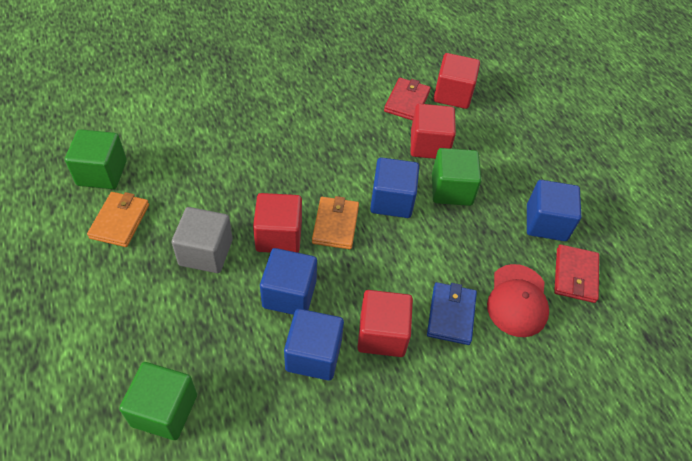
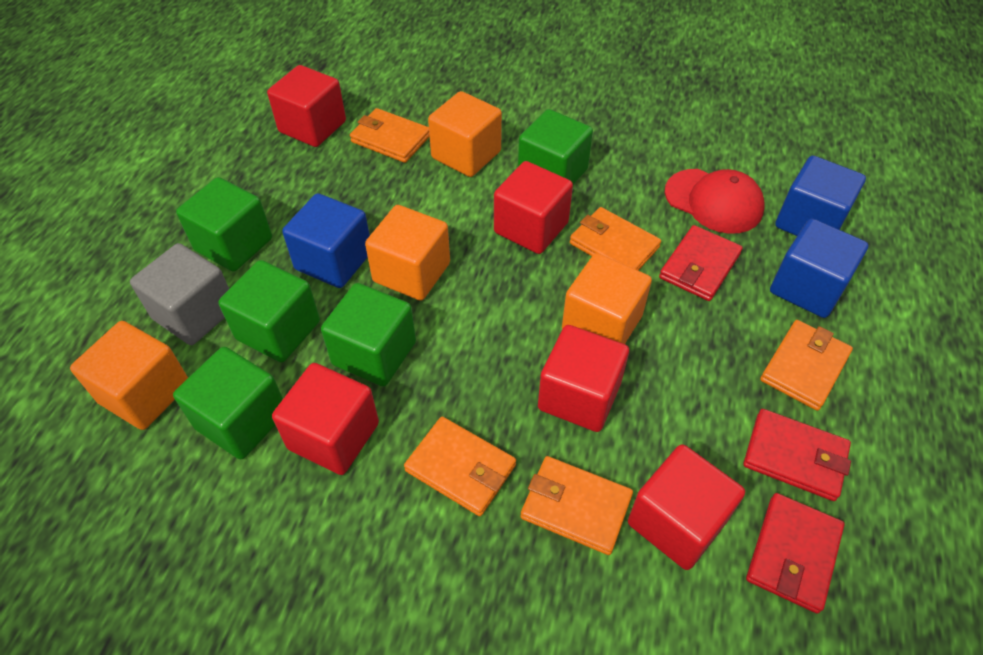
blue cube: 4 -> 3
blue wallet: 1 -> 0
green cube: 3 -> 5
orange cube: 0 -> 4
orange wallet: 2 -> 5
red cube: 4 -> 5
red wallet: 2 -> 3

